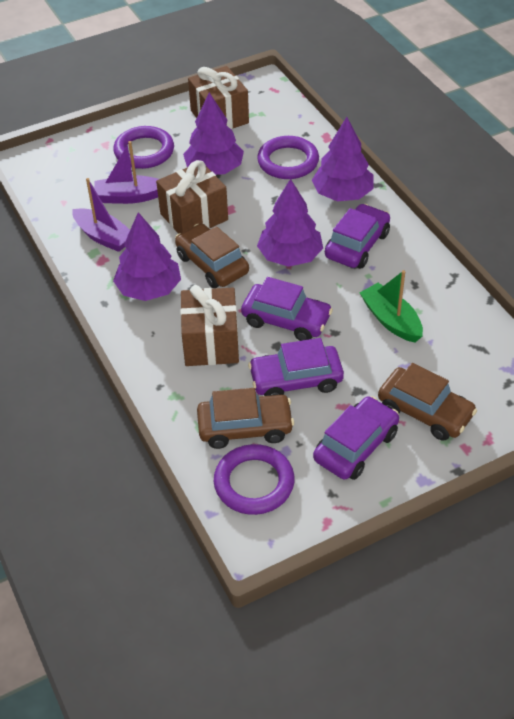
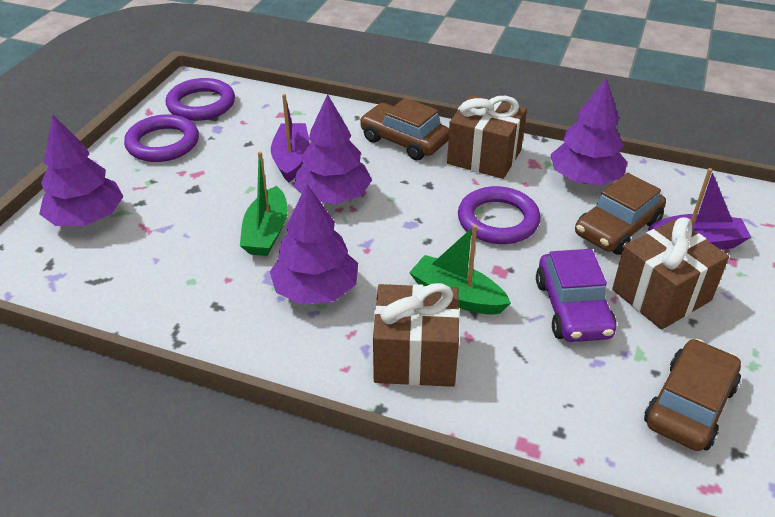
green boat: 1 -> 2
purple car: 4 -> 1

